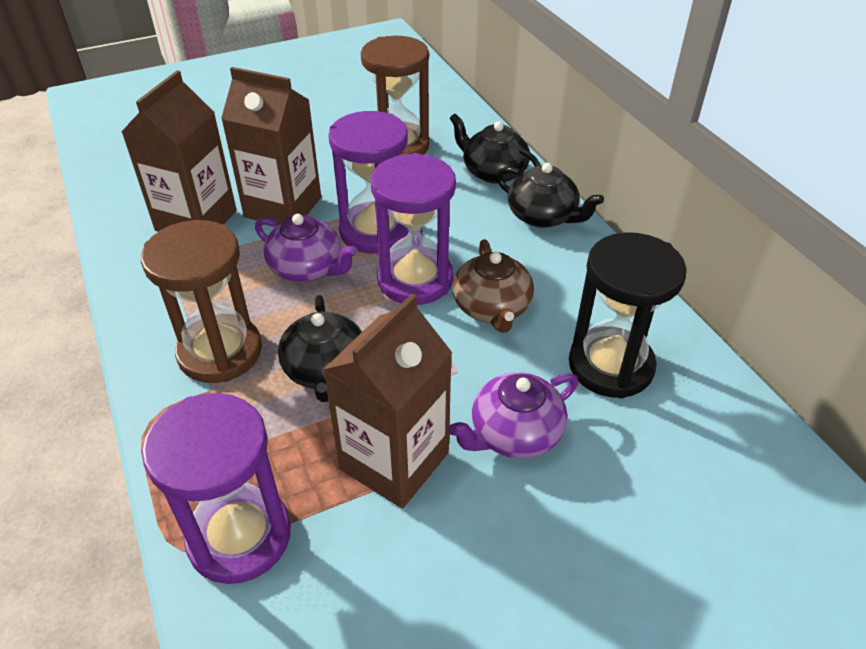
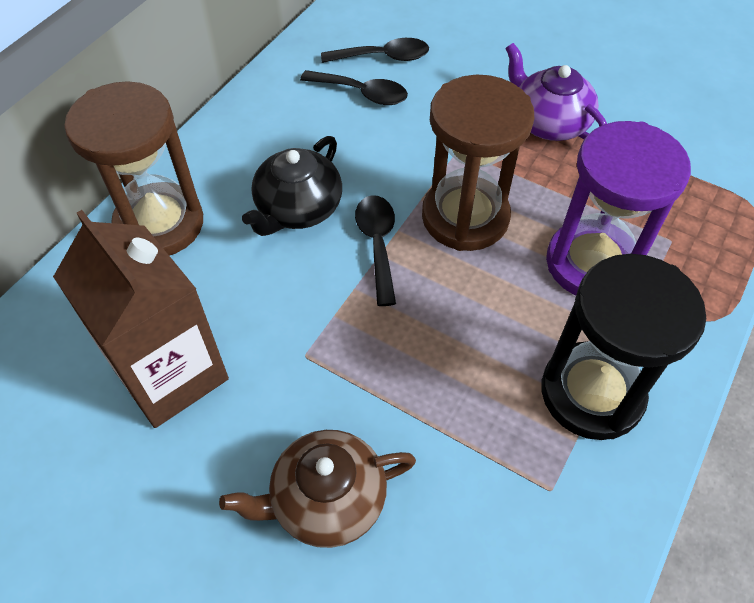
black spoon: 0 -> 3
black teapot: 3 -> 1
brown carton: 3 -> 1
purple hourglass: 3 -> 1
purple teapot: 2 -> 1

